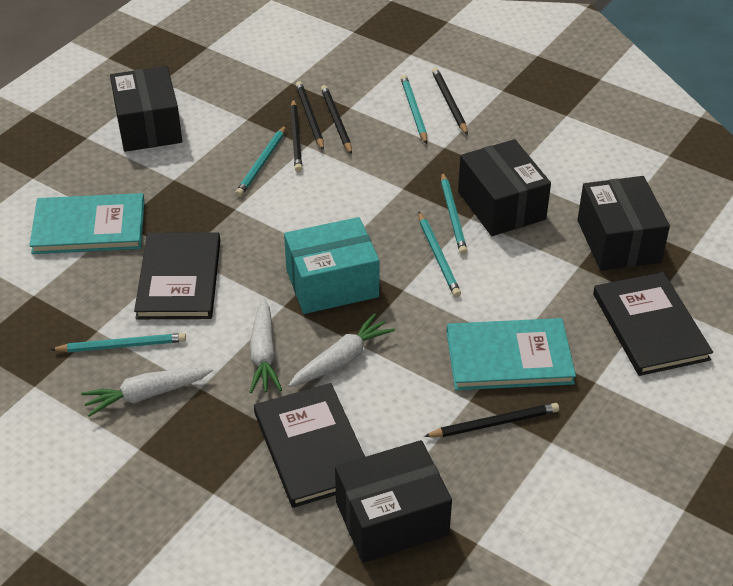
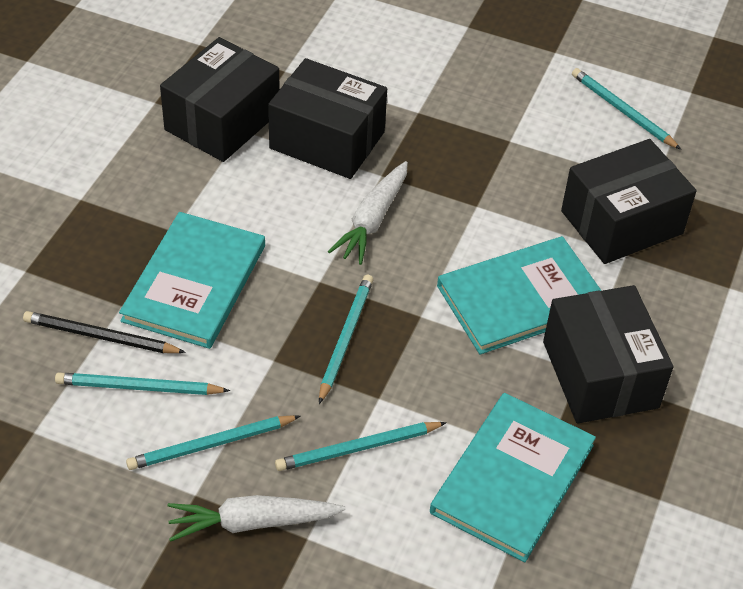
black book: 3 -> 0
black pencil: 5 -> 1
turquoise book: 2 -> 3
turquoise box: 1 -> 0
white carrot: 3 -> 2

